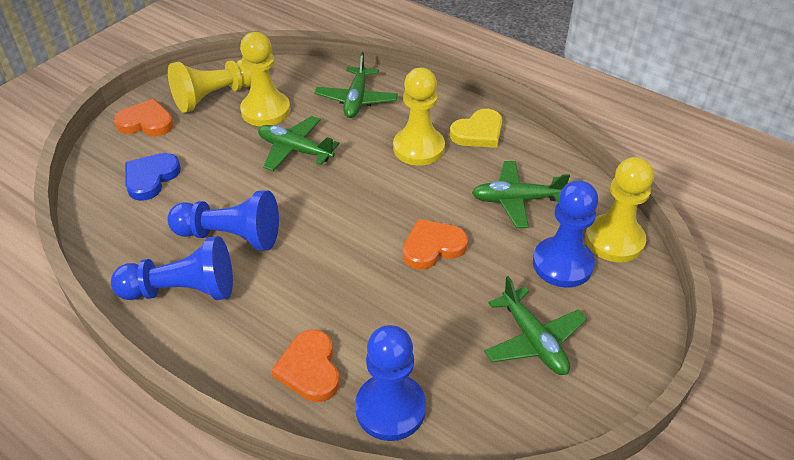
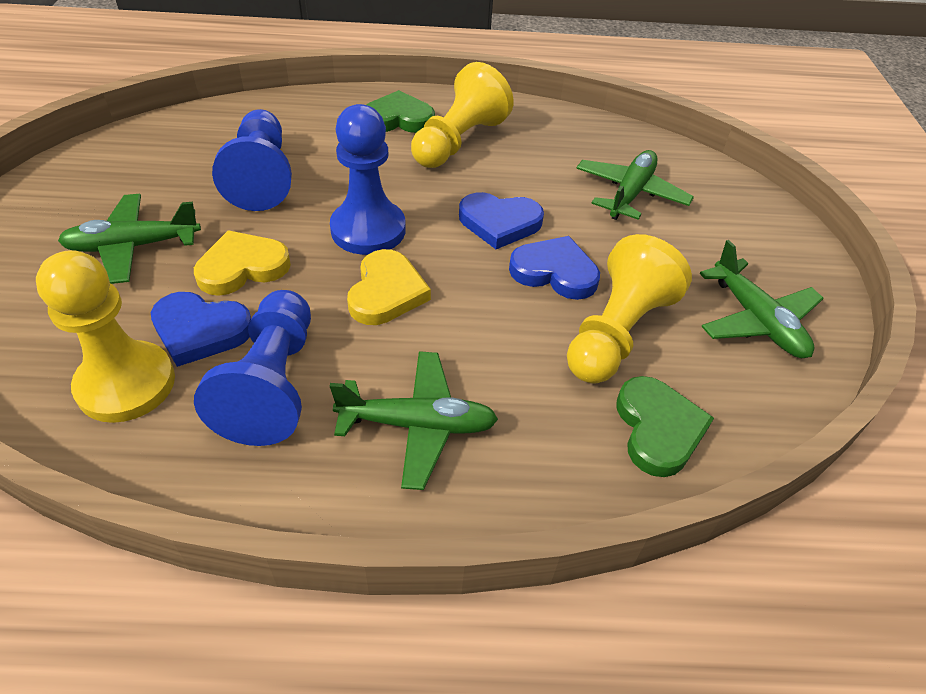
blue heart: 1 -> 3
blue pawn: 4 -> 3
green heart: 0 -> 2
orange heart: 3 -> 0
yellow heart: 1 -> 2
yellow pawn: 4 -> 3

